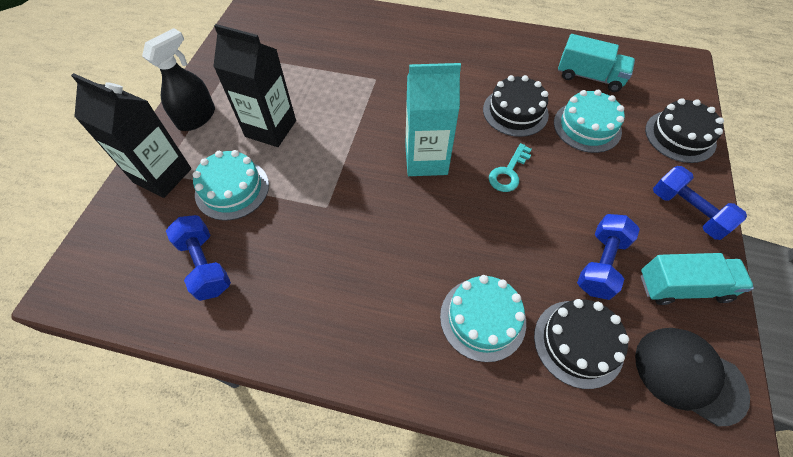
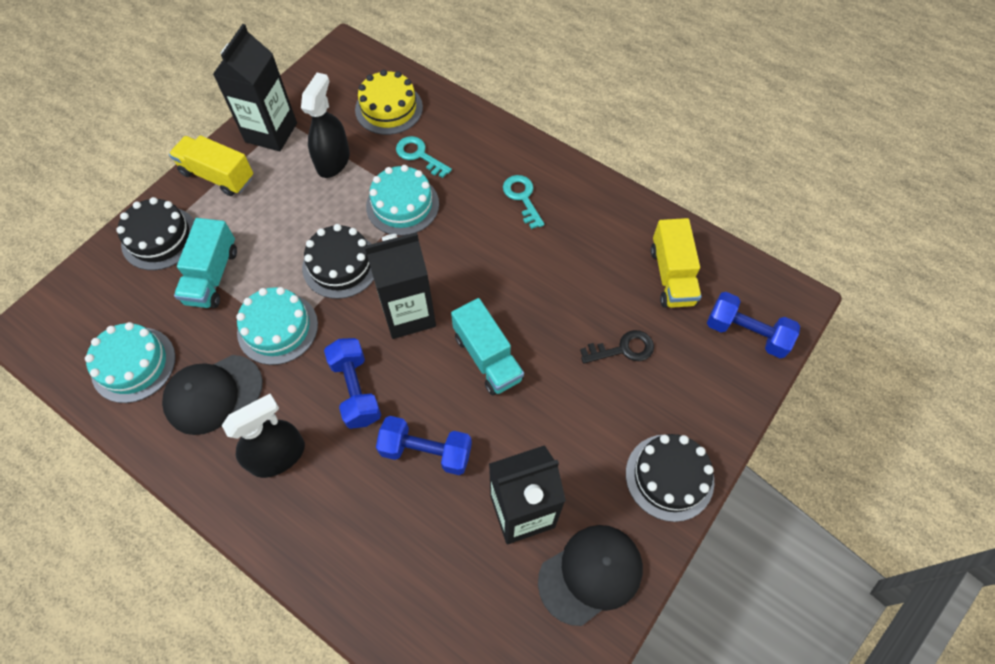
black cap: 1 -> 2
black carton: 2 -> 3
black key: 0 -> 1
black spray bottle: 1 -> 2
turquoise carton: 1 -> 0
turquoise key: 1 -> 2
yellow cake: 0 -> 1
yellow truck: 0 -> 2

